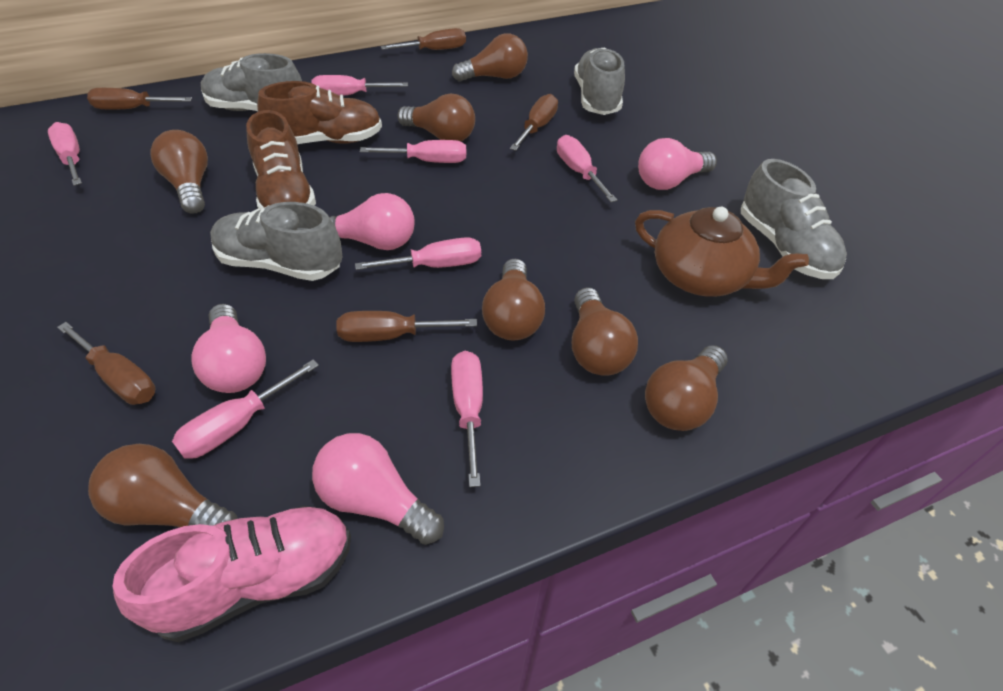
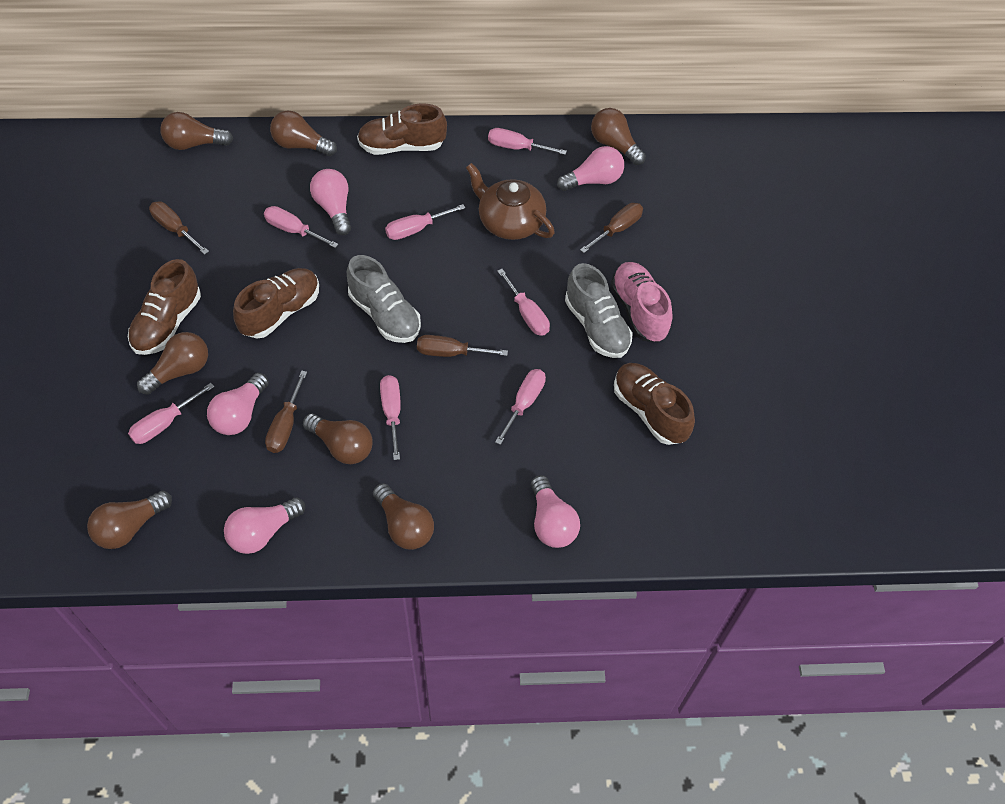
brown screwdriver: 5 -> 4
brown shoe: 2 -> 4
grey shoe: 4 -> 2
pink light bulb: 4 -> 5

